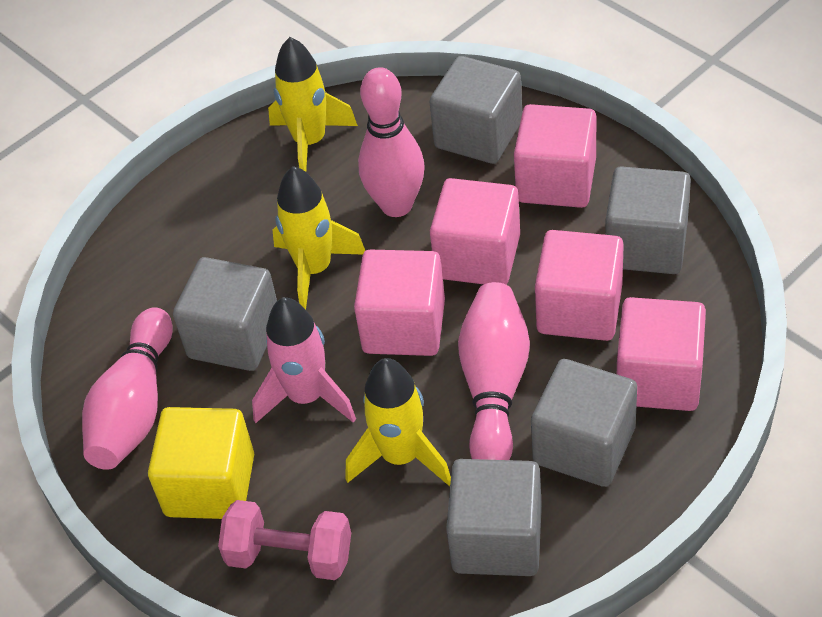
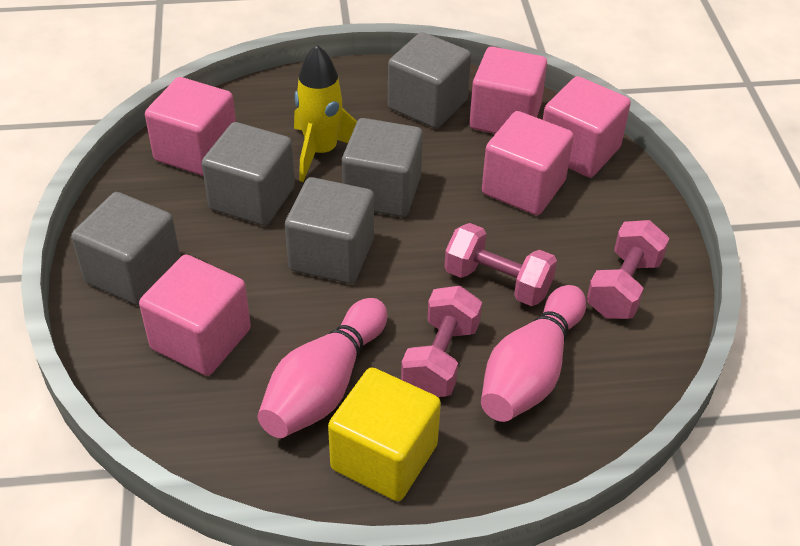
pink bowling pin: 3 -> 2
pink dumbbell: 1 -> 3
pink rocket: 1 -> 0
yellow rocket: 3 -> 1

